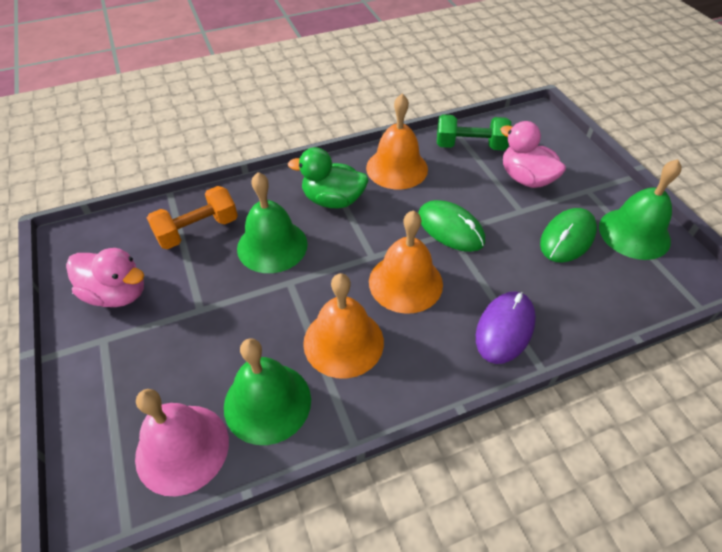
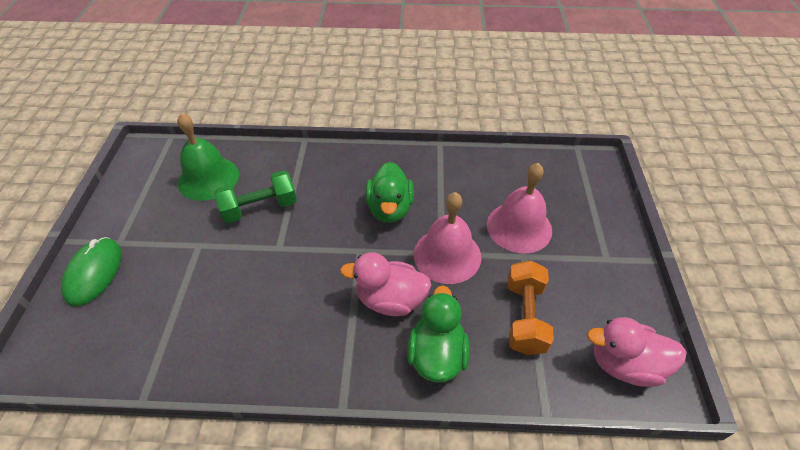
green bell: 3 -> 1
green duck: 1 -> 2
green mouse: 2 -> 1
orange bell: 3 -> 0
pink bell: 1 -> 2
purple mouse: 1 -> 0

